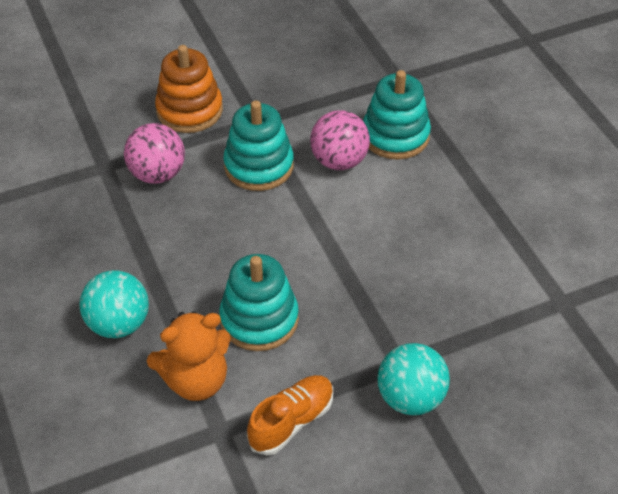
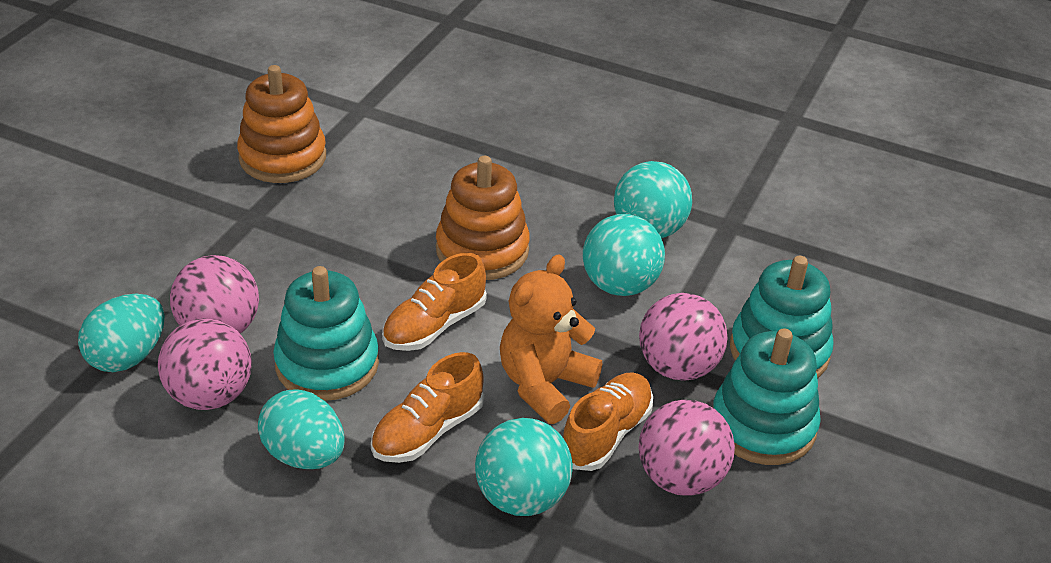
orange shoe: 1 -> 3
orange stacking toy: 1 -> 2
pink ball: 2 -> 4
turquoise ball: 2 -> 3
turquoise egg: 0 -> 2

